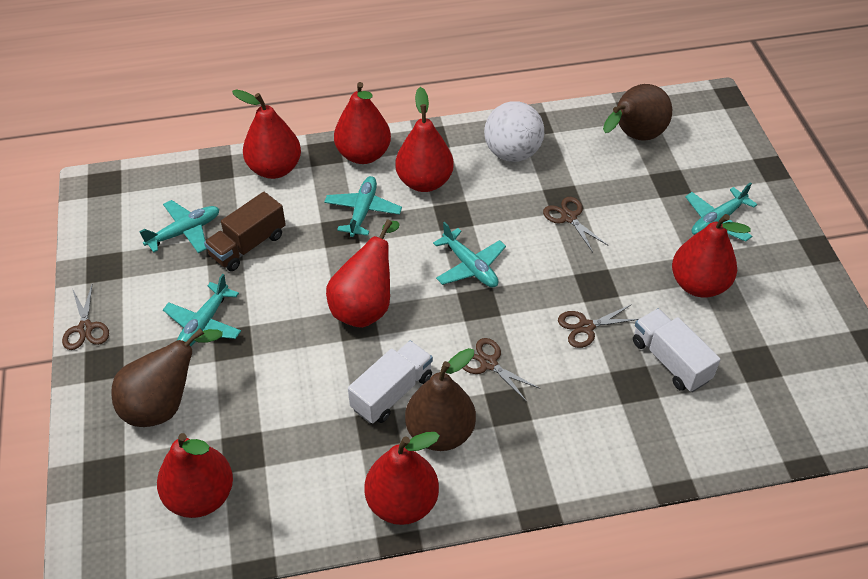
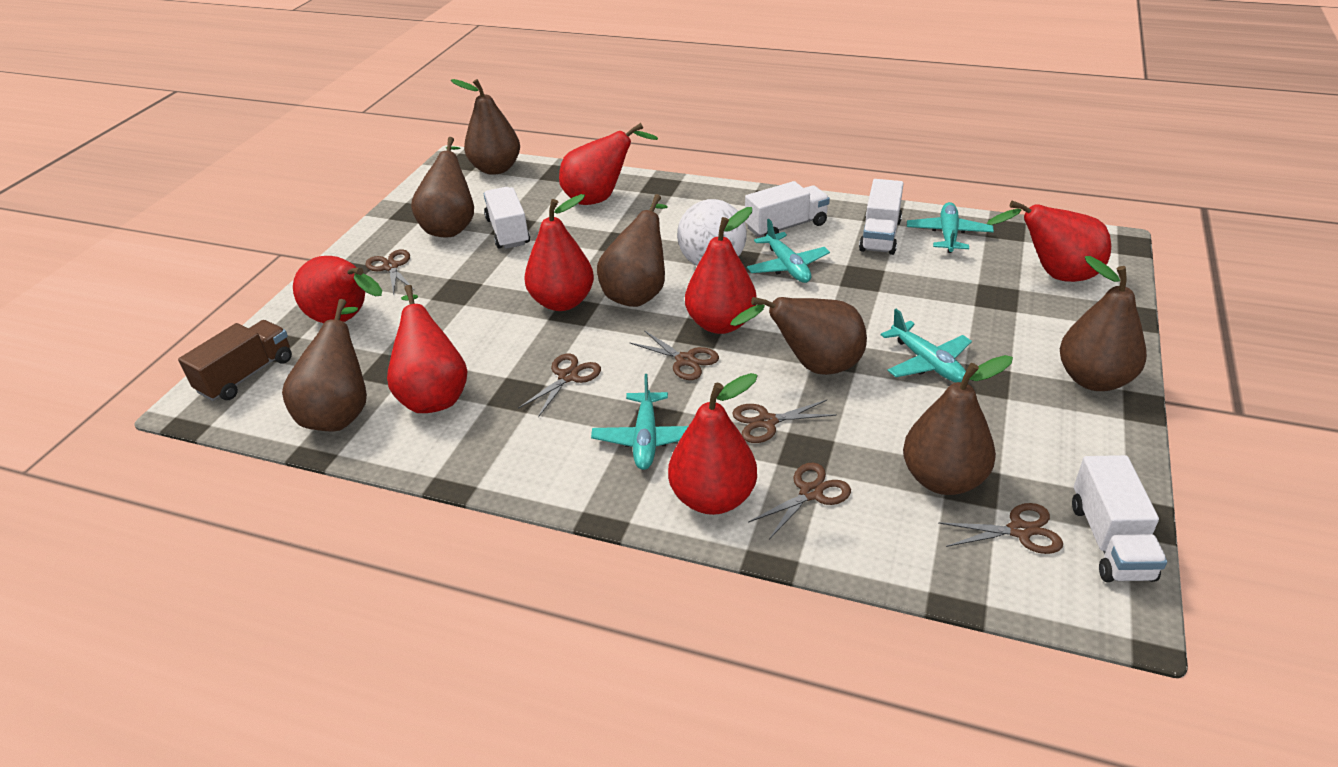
brown pear: 3 -> 7
brown scissors: 4 -> 6
turquoise plane: 5 -> 4
white truck: 2 -> 4

